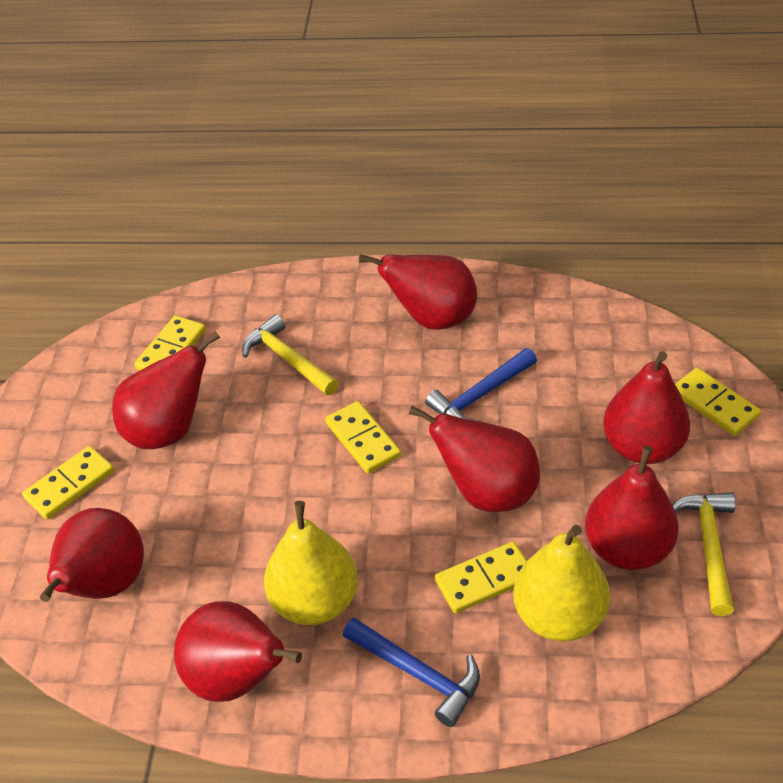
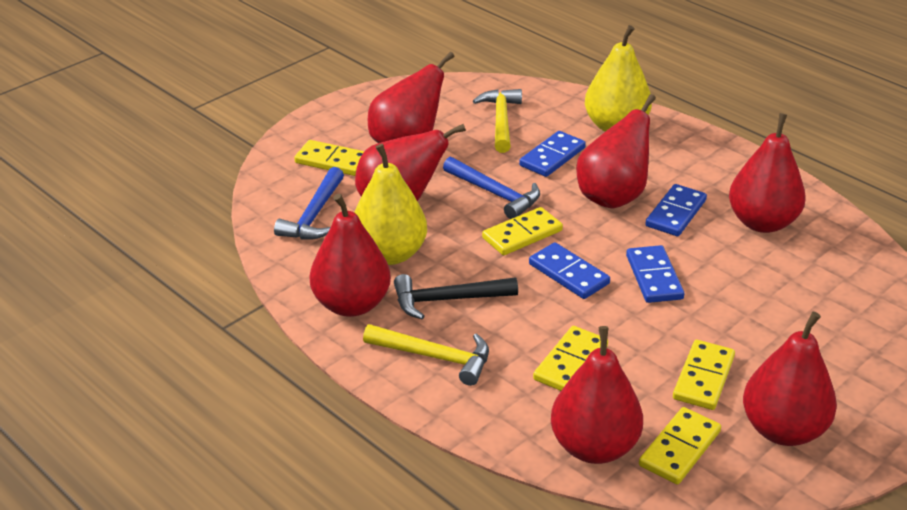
black hammer: 0 -> 1
blue domino: 0 -> 4

